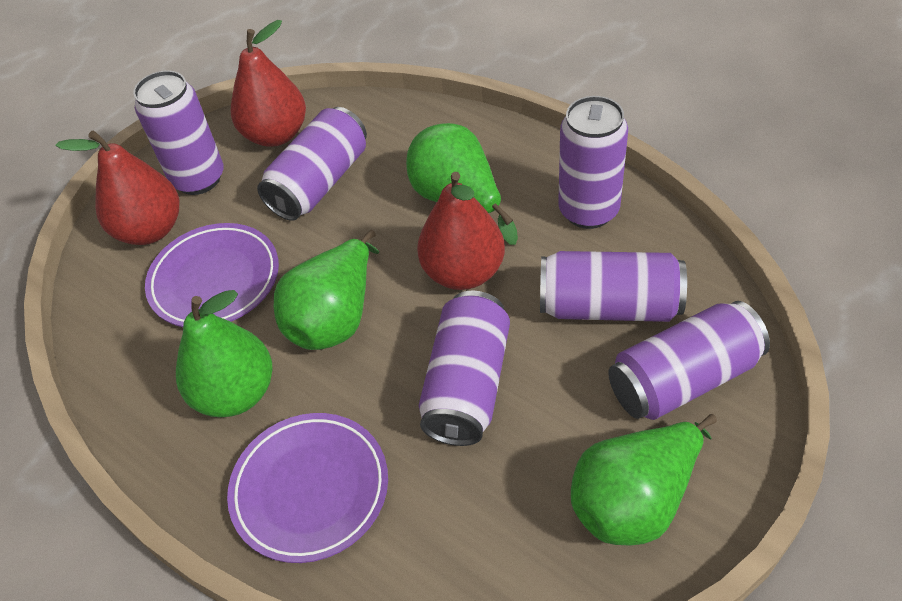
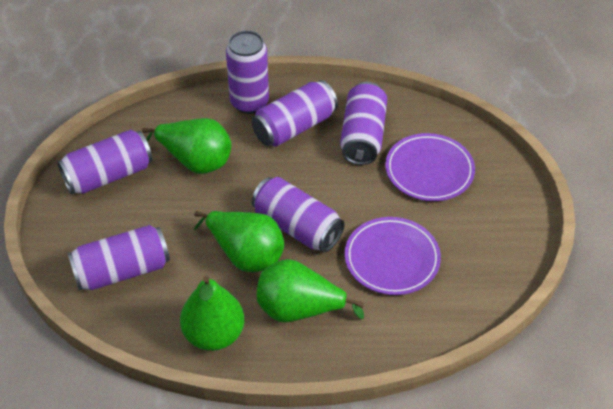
red pear: 3 -> 0

